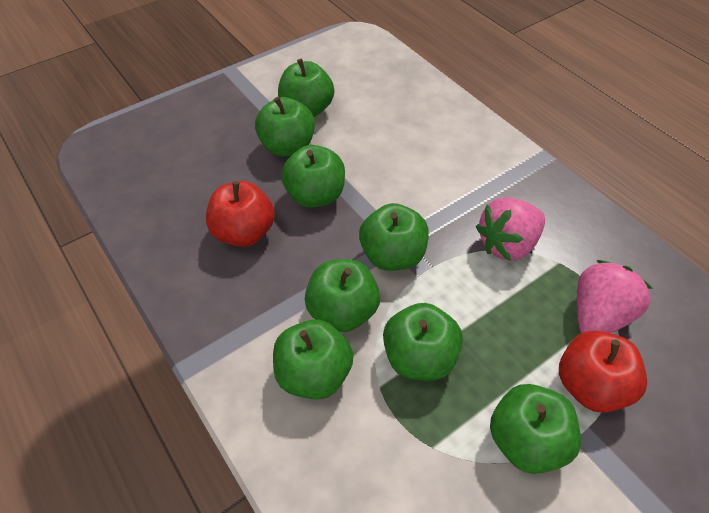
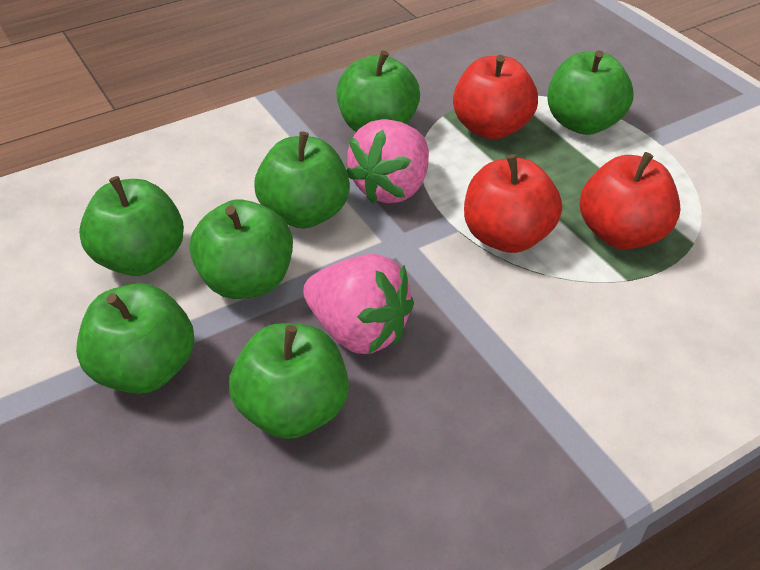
green apple: 8 -> 7
red apple: 2 -> 3

